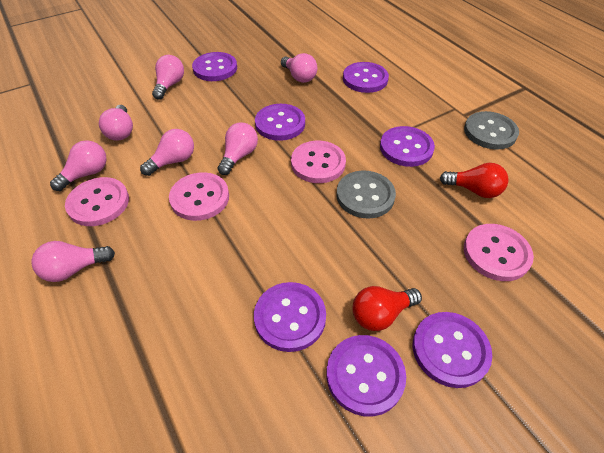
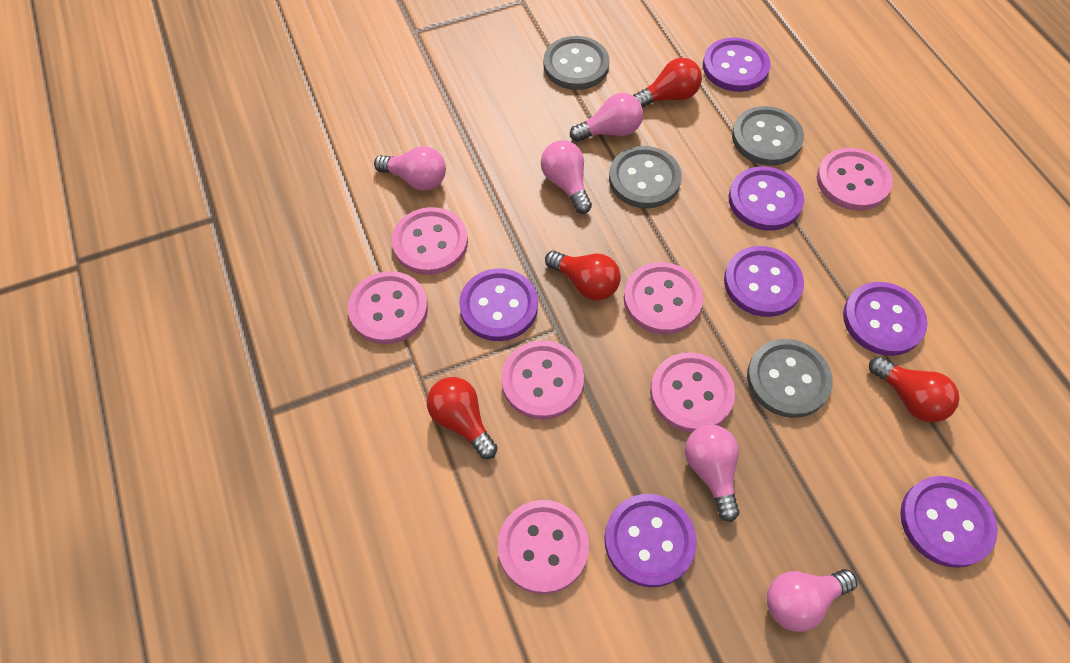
grey button: 2 -> 4
pink button: 4 -> 7
pink light bulb: 7 -> 5
red light bulb: 2 -> 4

